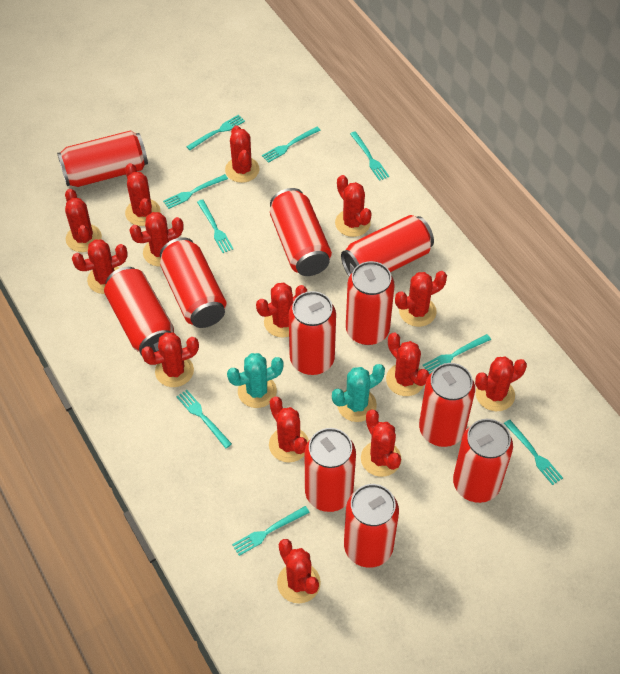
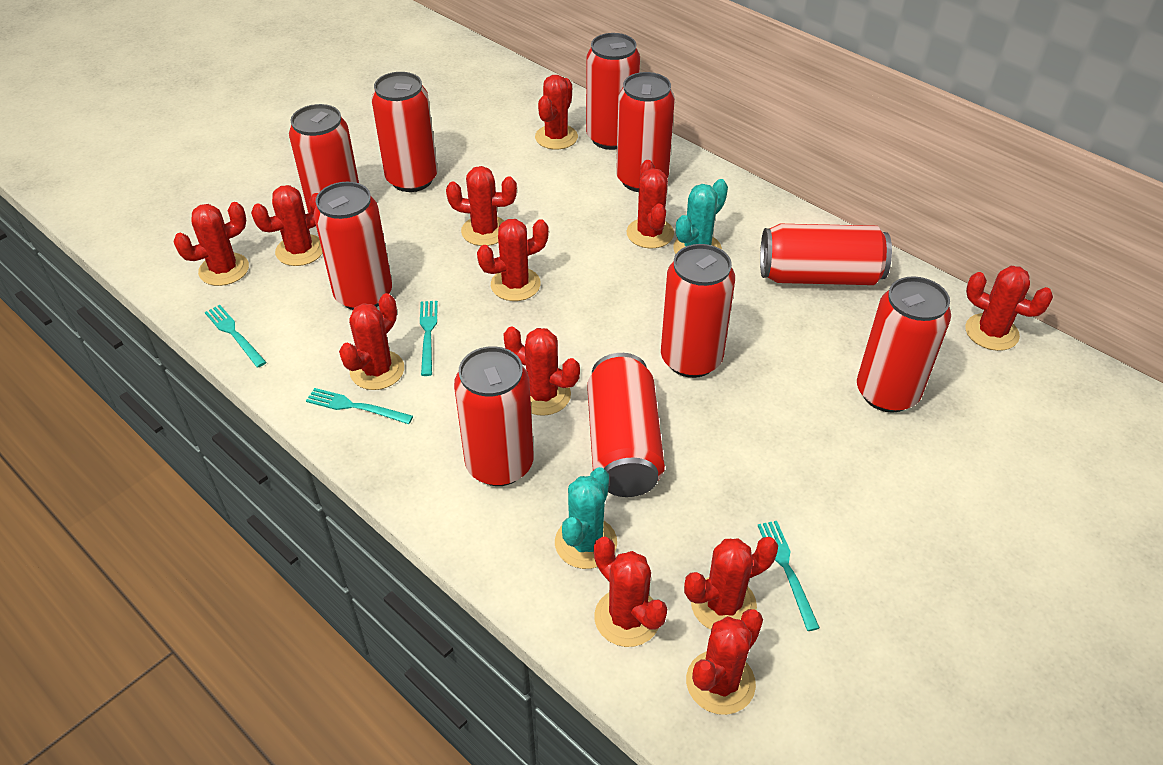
red cactus: 14 -> 12
red can: 11 -> 10
turquoise fork: 9 -> 4

